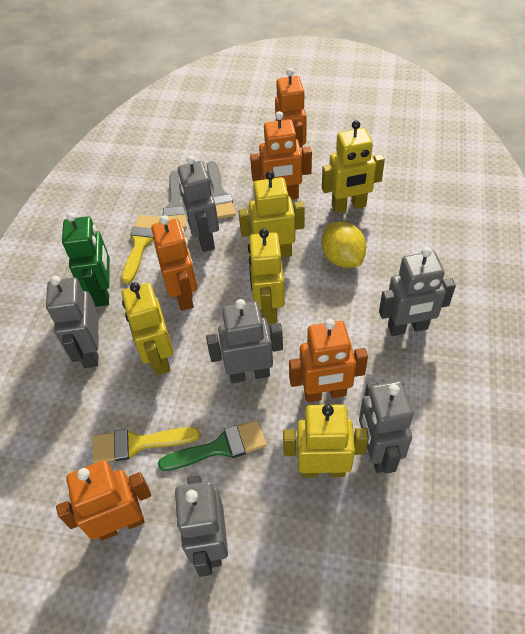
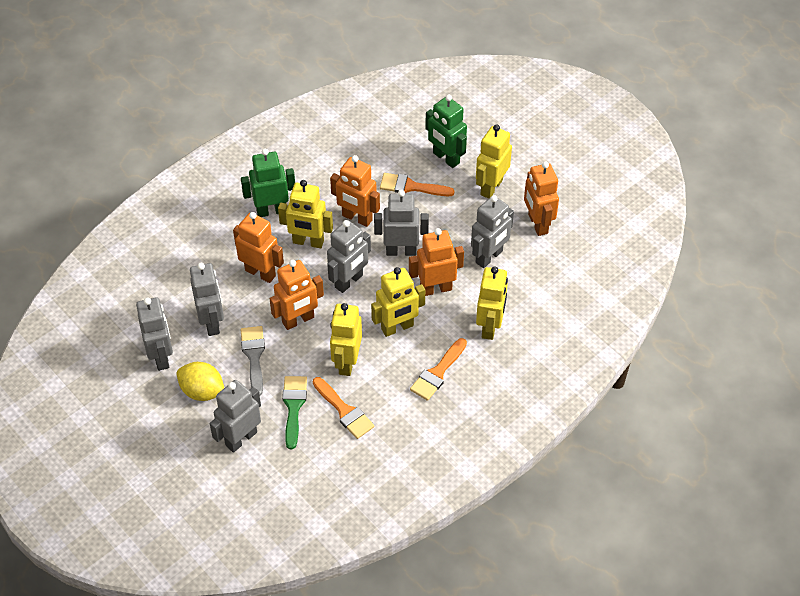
green robot: 1 -> 2
grey brush: 2 -> 1
orange brush: 0 -> 3
yellow brush: 2 -> 0

